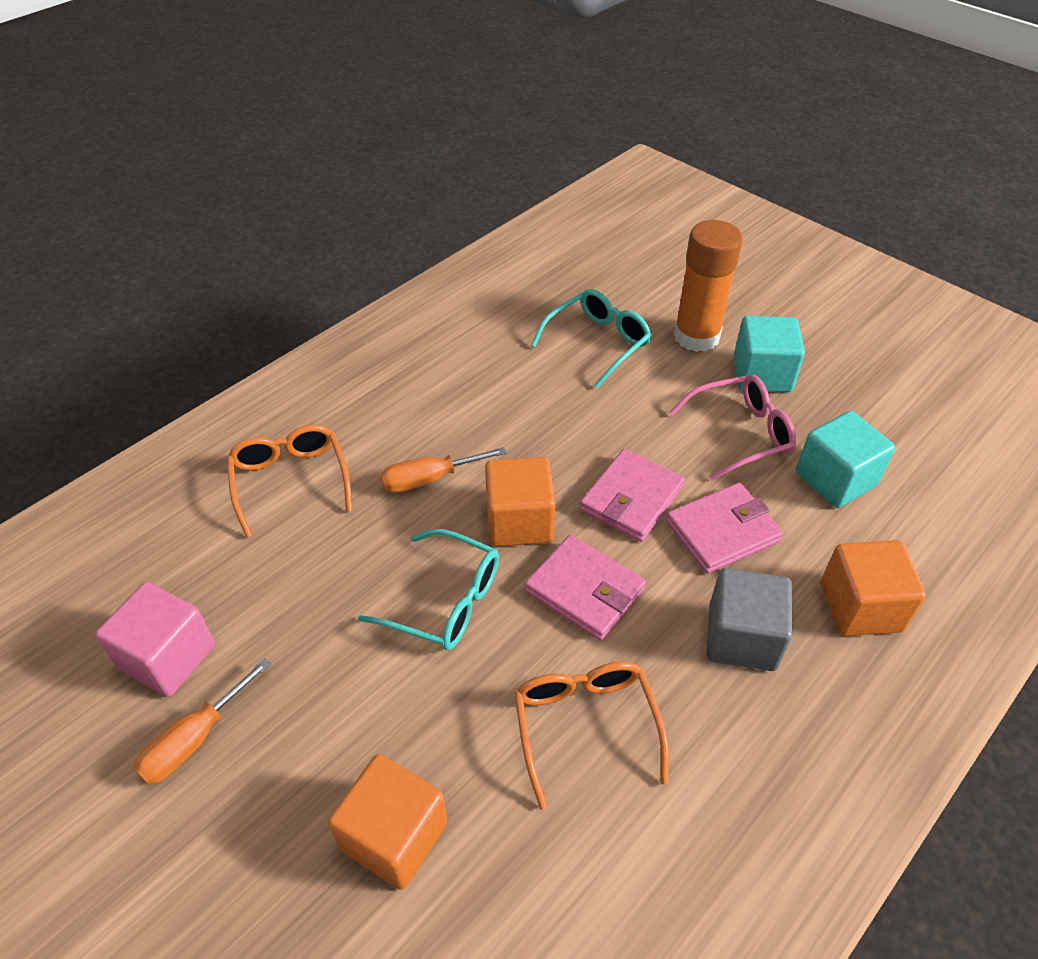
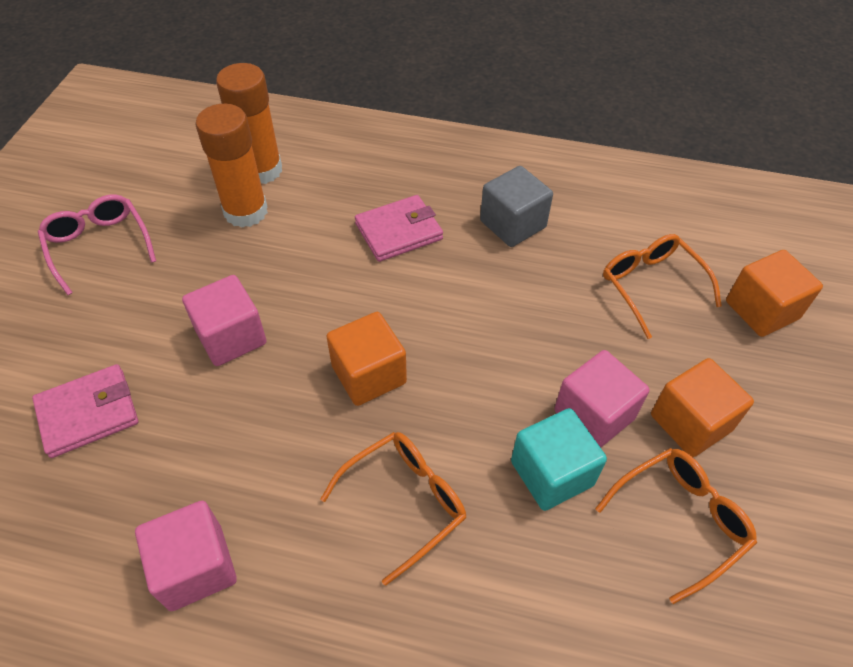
orange glasses: 2 -> 3
orange glue stick: 1 -> 2
orange screwdriver: 2 -> 0
pink cube: 1 -> 3
pink wallet: 3 -> 2
turquoise cube: 2 -> 1
turquoise glasses: 2 -> 0

